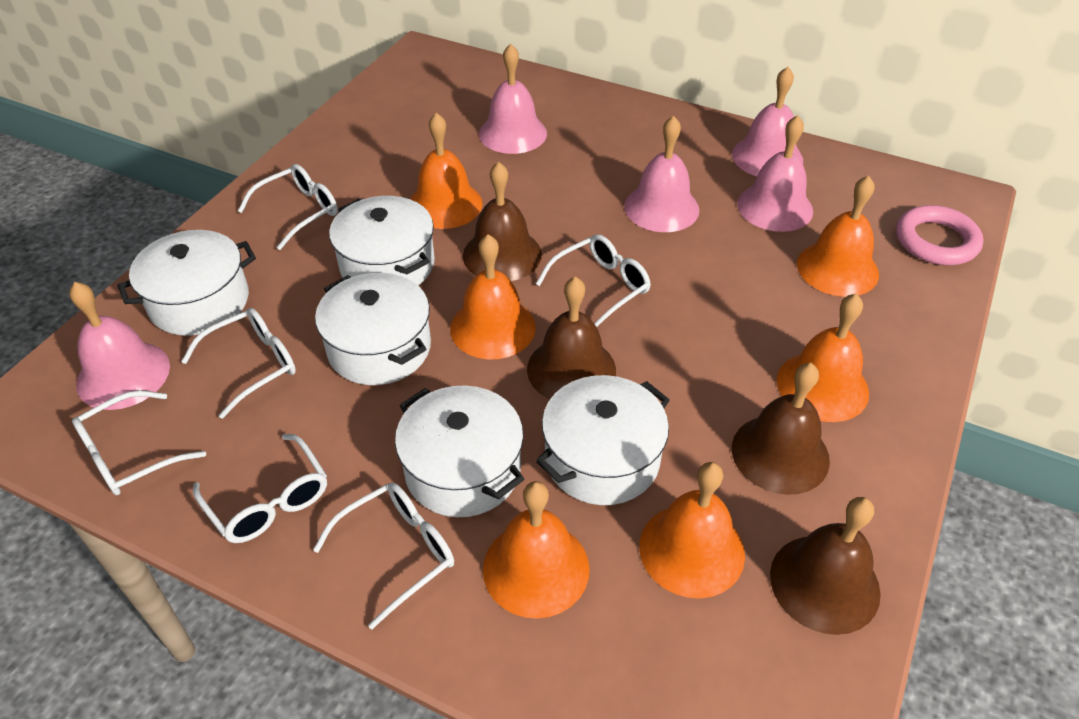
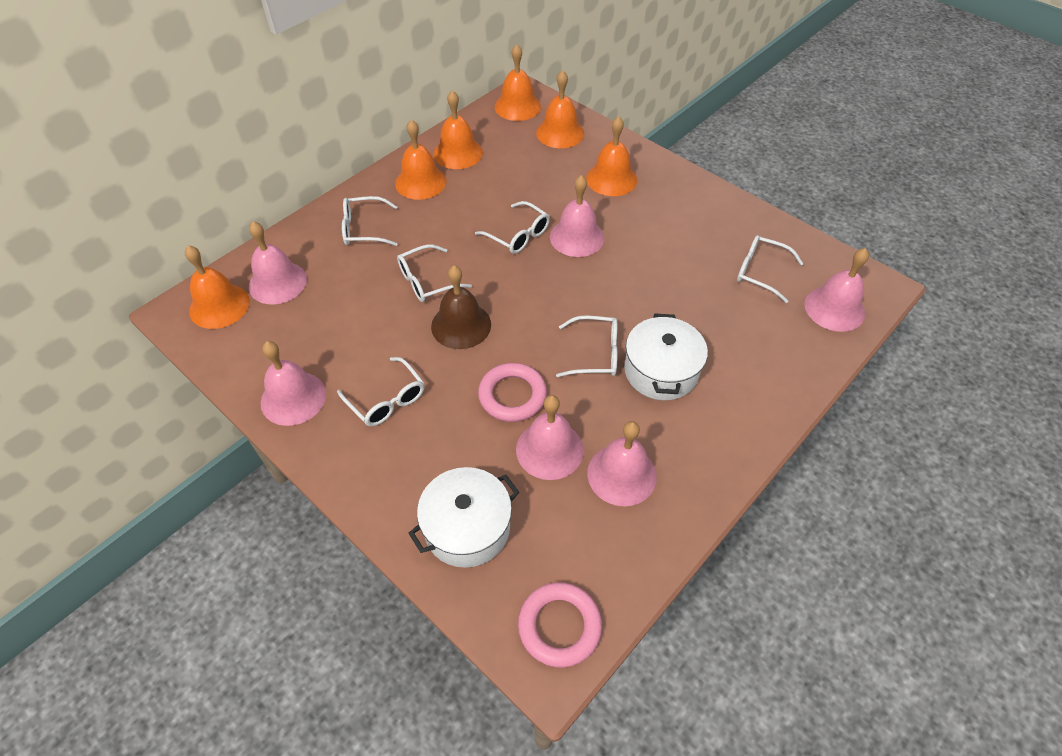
brown bell: 4 -> 1
pink bell: 5 -> 6
pink ring: 1 -> 2
white pot: 5 -> 2

